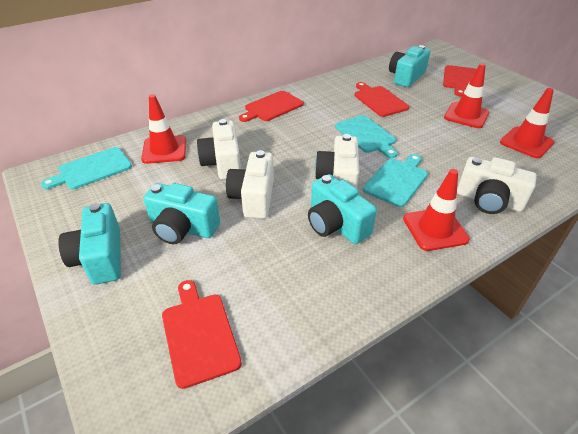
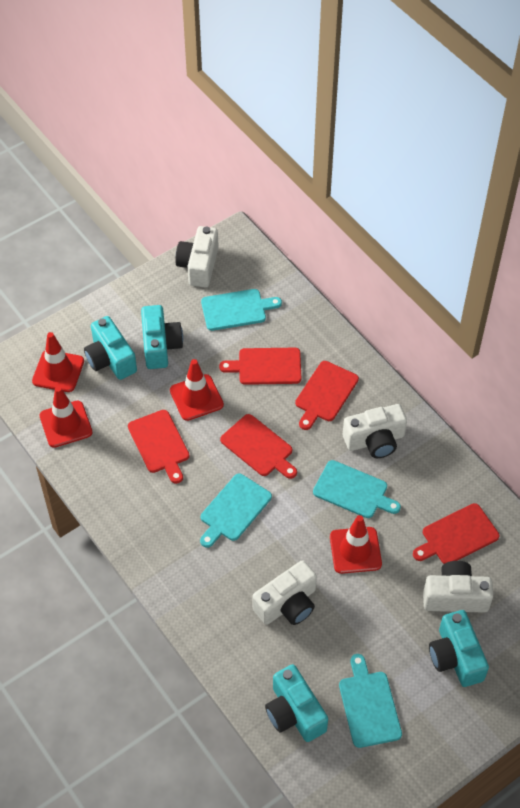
red cutting board: 4 -> 5
turquoise cutting board: 3 -> 4

